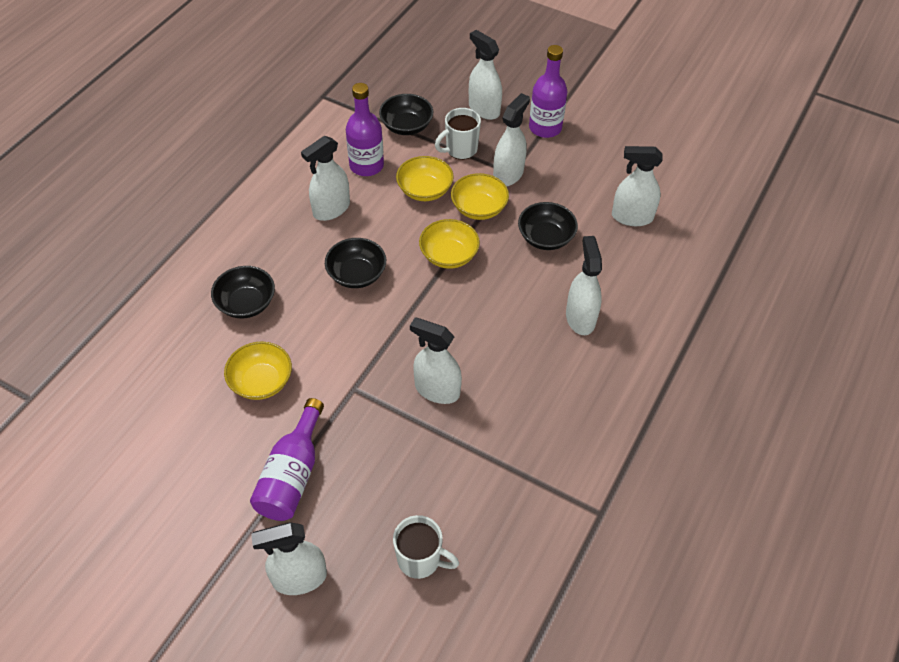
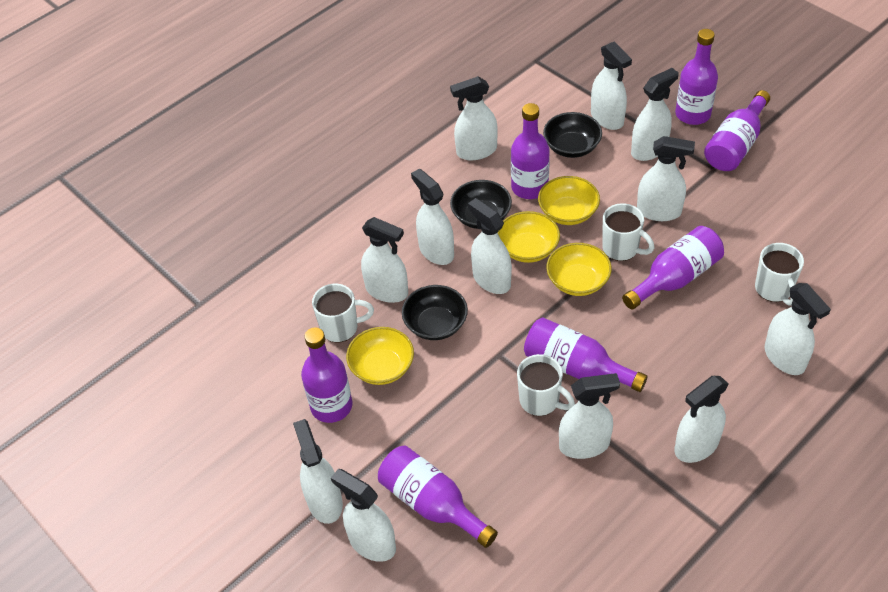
black bowl: 4 -> 3
purple bottle: 3 -> 7
white mug: 2 -> 4
white spray bottle: 7 -> 12

